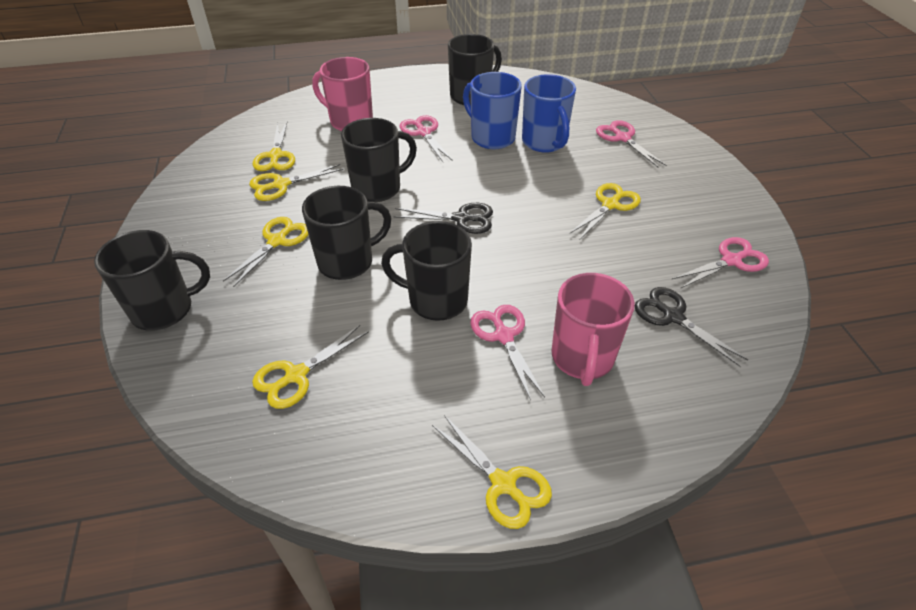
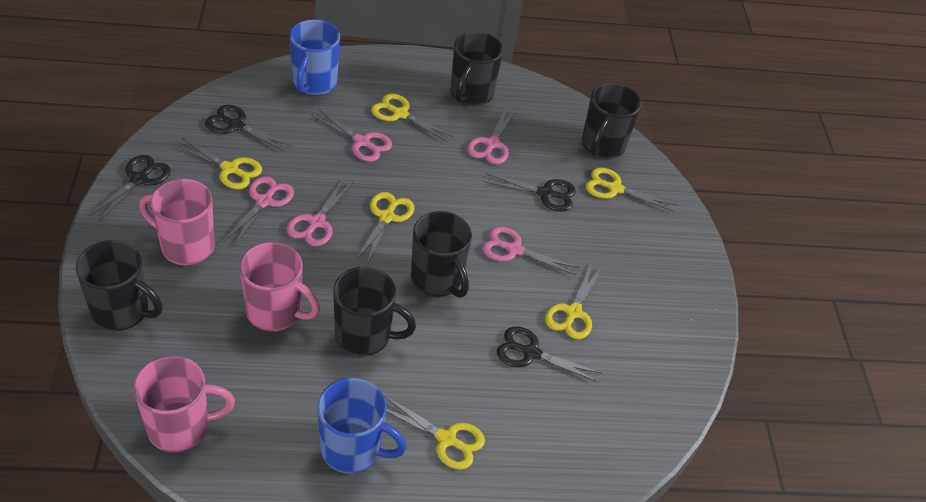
black scissors: 2 -> 4
pink mug: 2 -> 3
pink scissors: 4 -> 5

